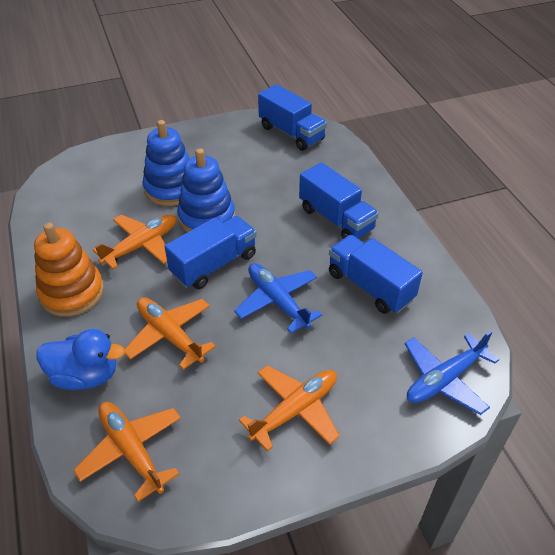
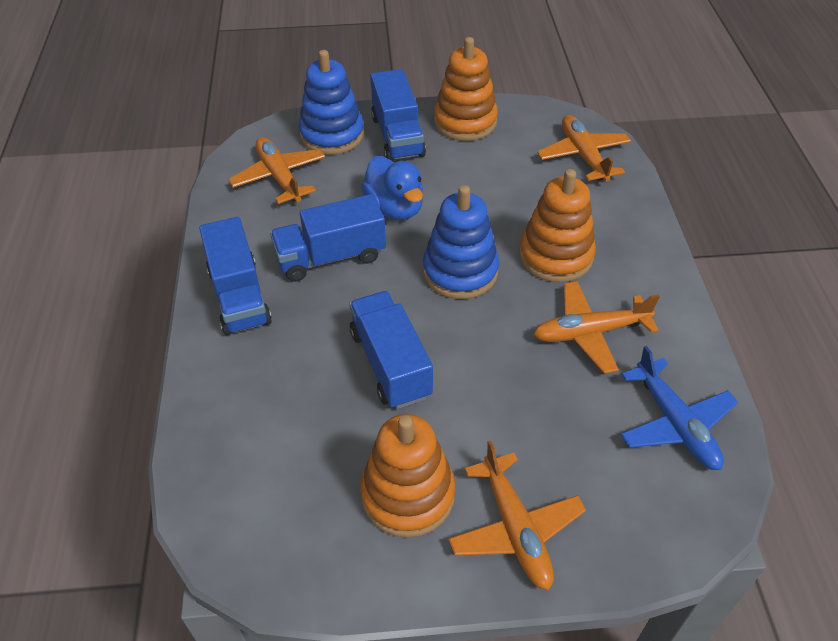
blue plane: 2 -> 1
orange stacking toy: 1 -> 3

